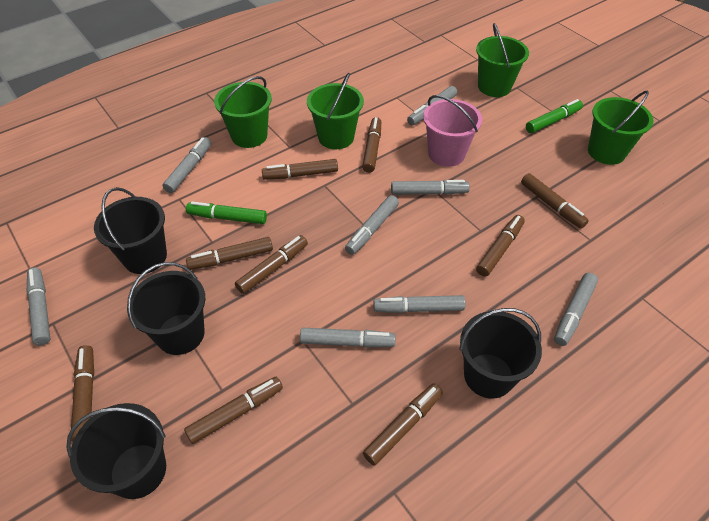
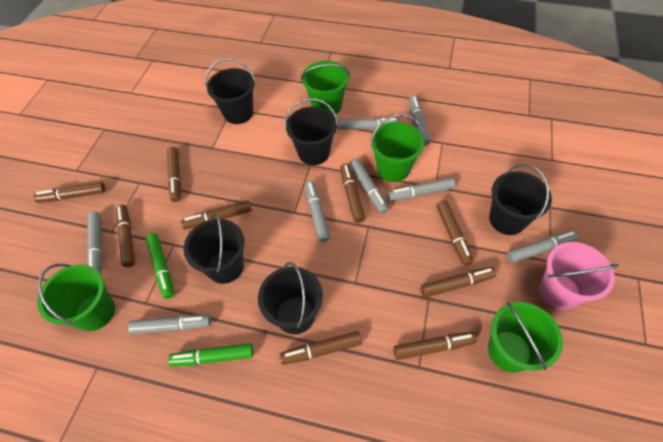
black bucket: 4 -> 5

